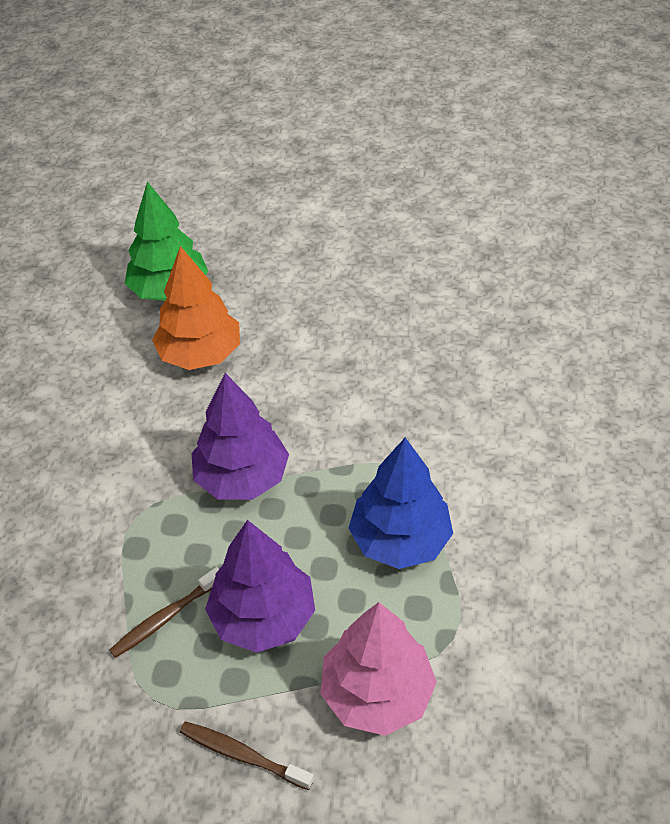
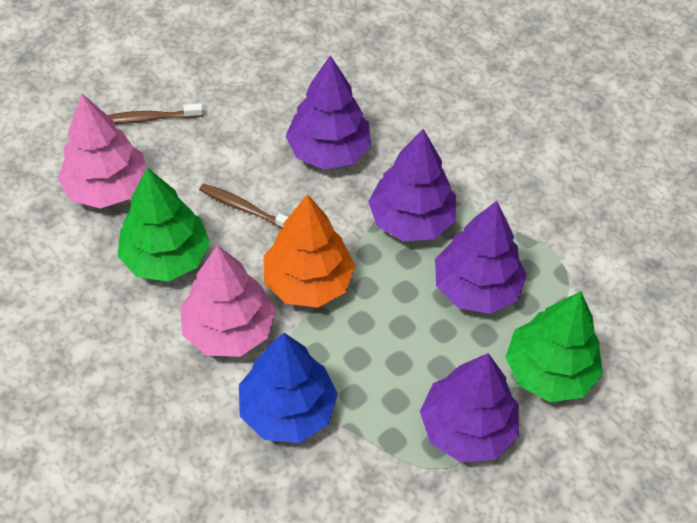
green tree: 1 -> 2
pink tree: 1 -> 2
purple tree: 2 -> 4

